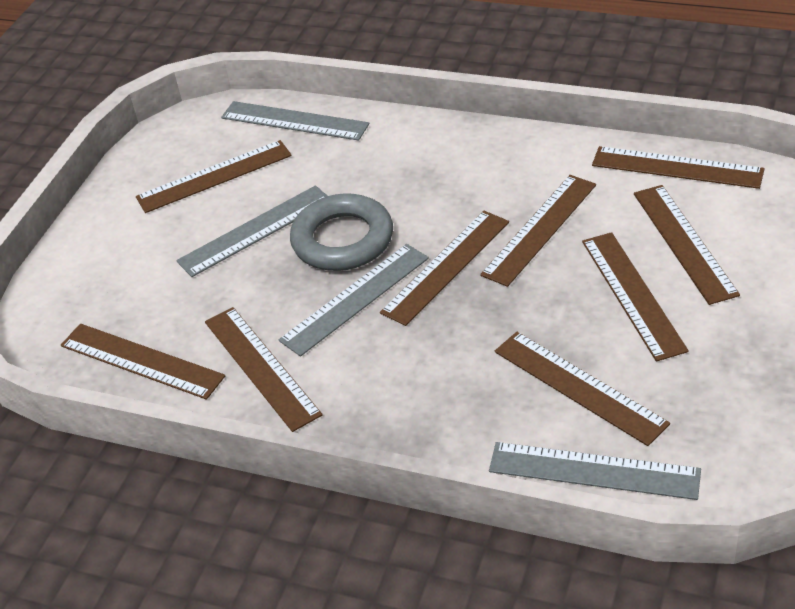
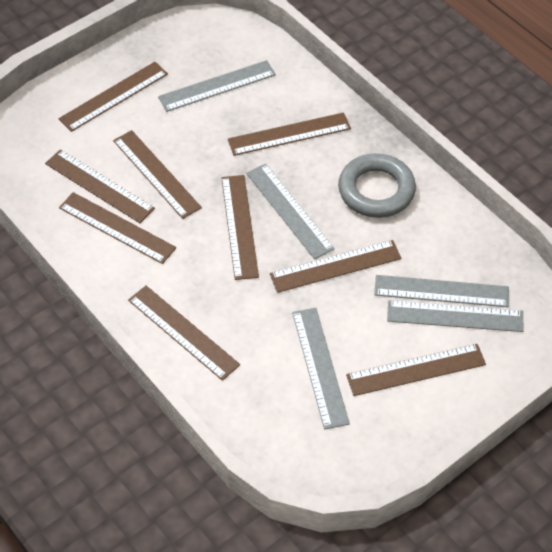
grey ruler: 4 -> 5

